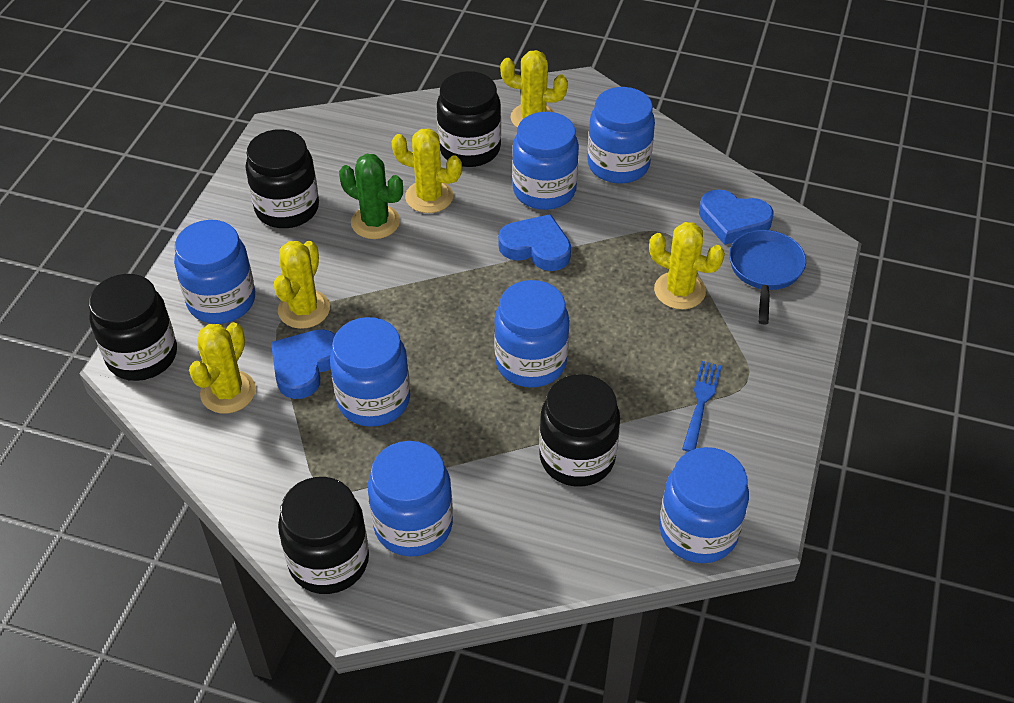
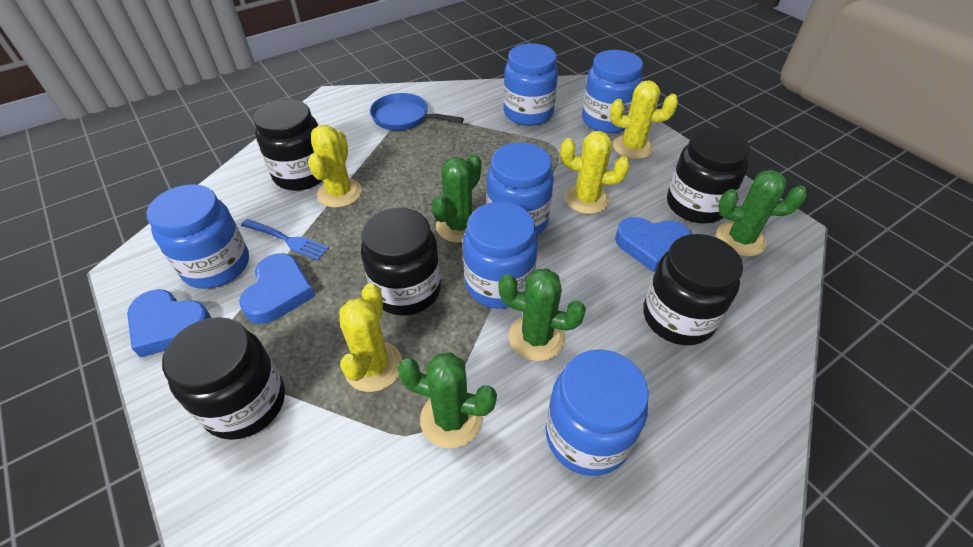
blue jar: 7 -> 6
green cactus: 1 -> 4
yellow cactus: 5 -> 4

